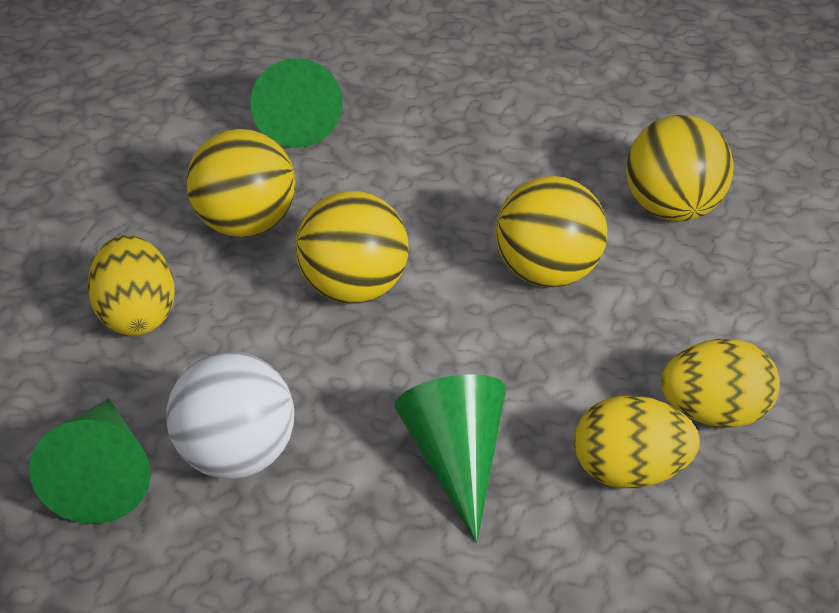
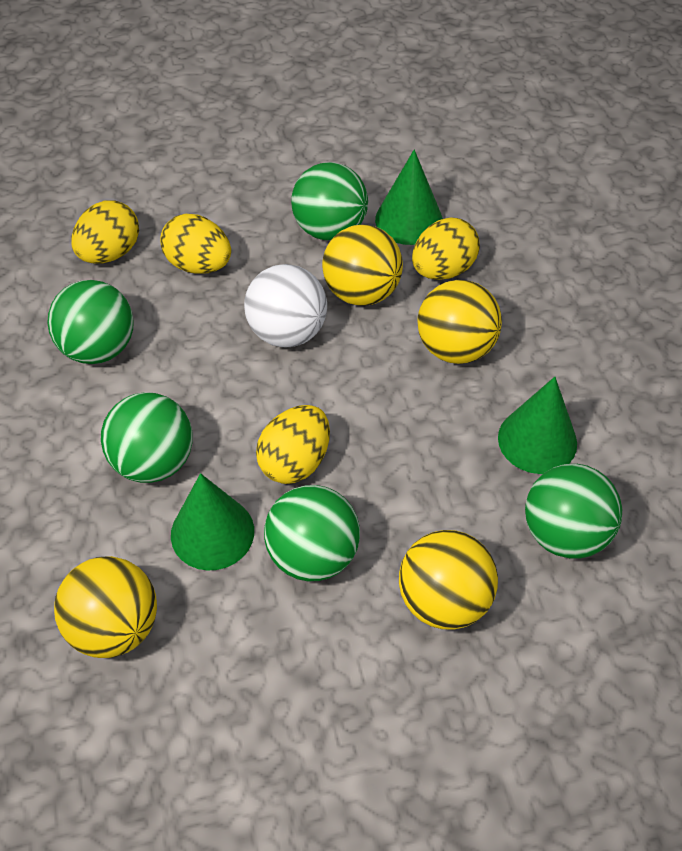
green ball: 0 -> 5
yellow egg: 3 -> 4

